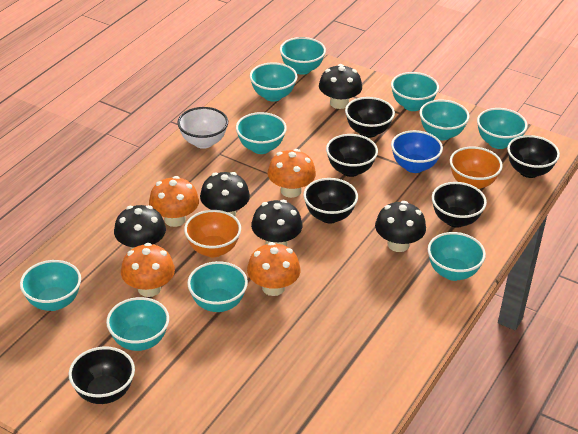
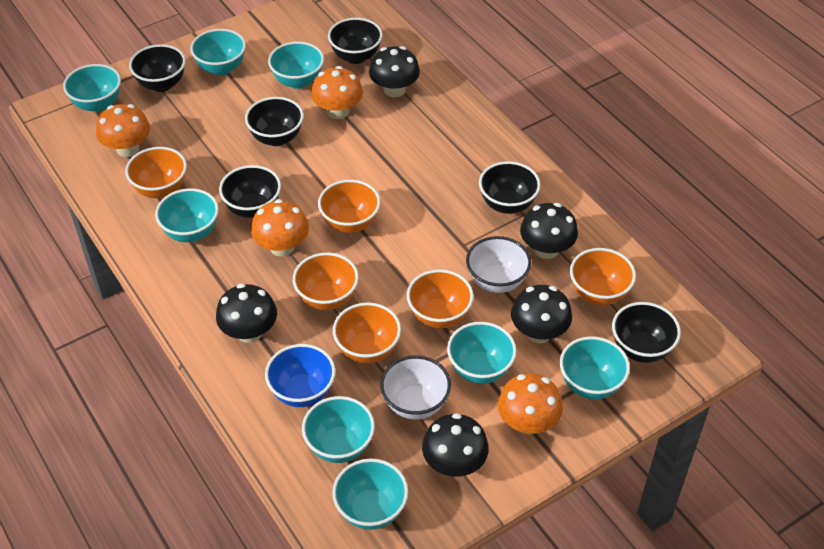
orange bowl: 2 -> 6
turquoise bowl: 10 -> 8
white bowl: 1 -> 2

